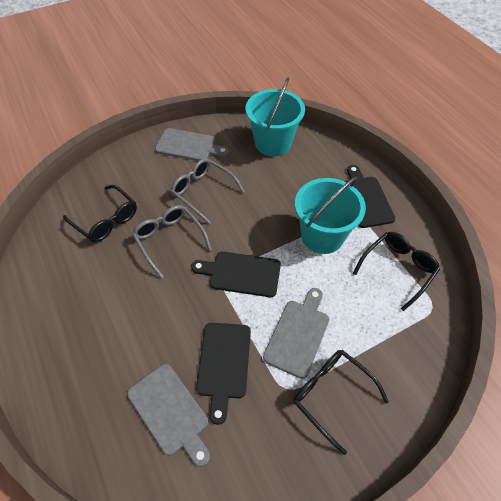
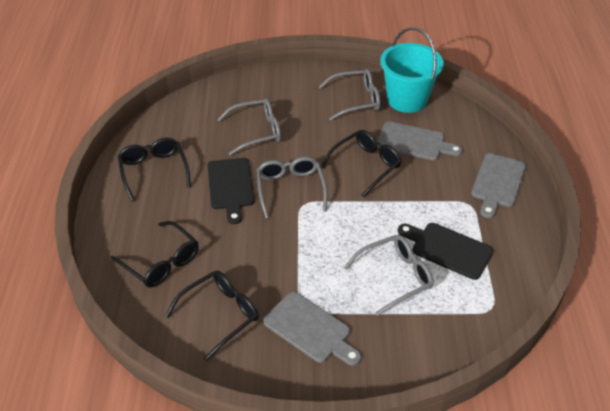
black cutting board: 3 -> 2
black glasses: 3 -> 4
grey glasses: 2 -> 4
turquoise bucket: 2 -> 1

